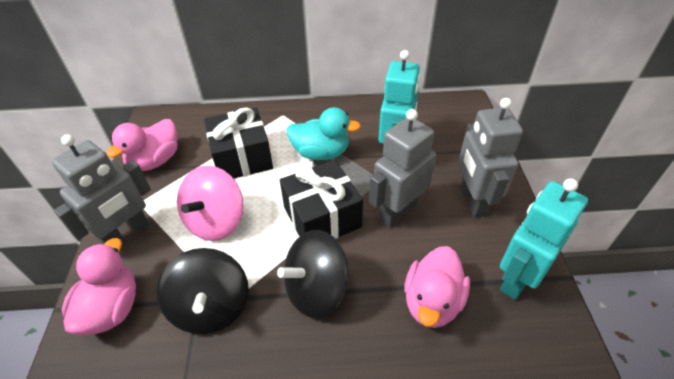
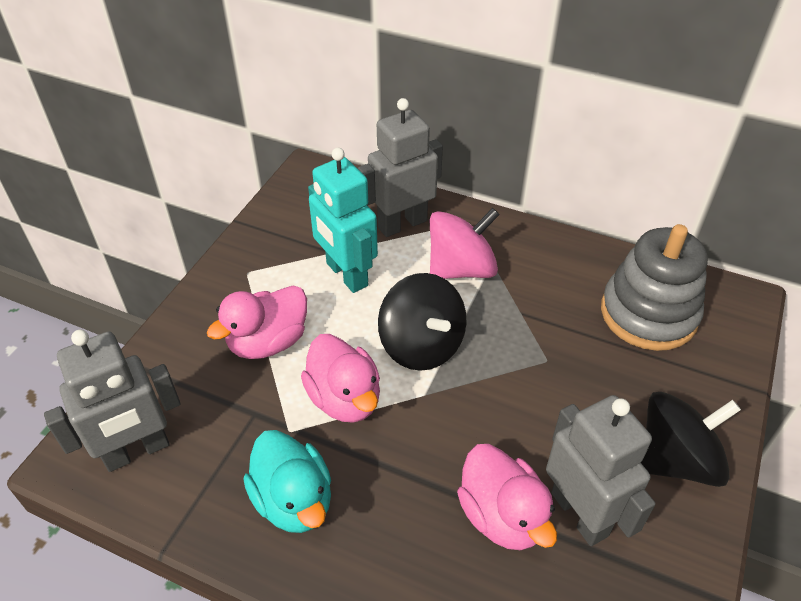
black gift: 2 -> 0
grey stacking toy: 0 -> 1
turquoise robot: 2 -> 1

